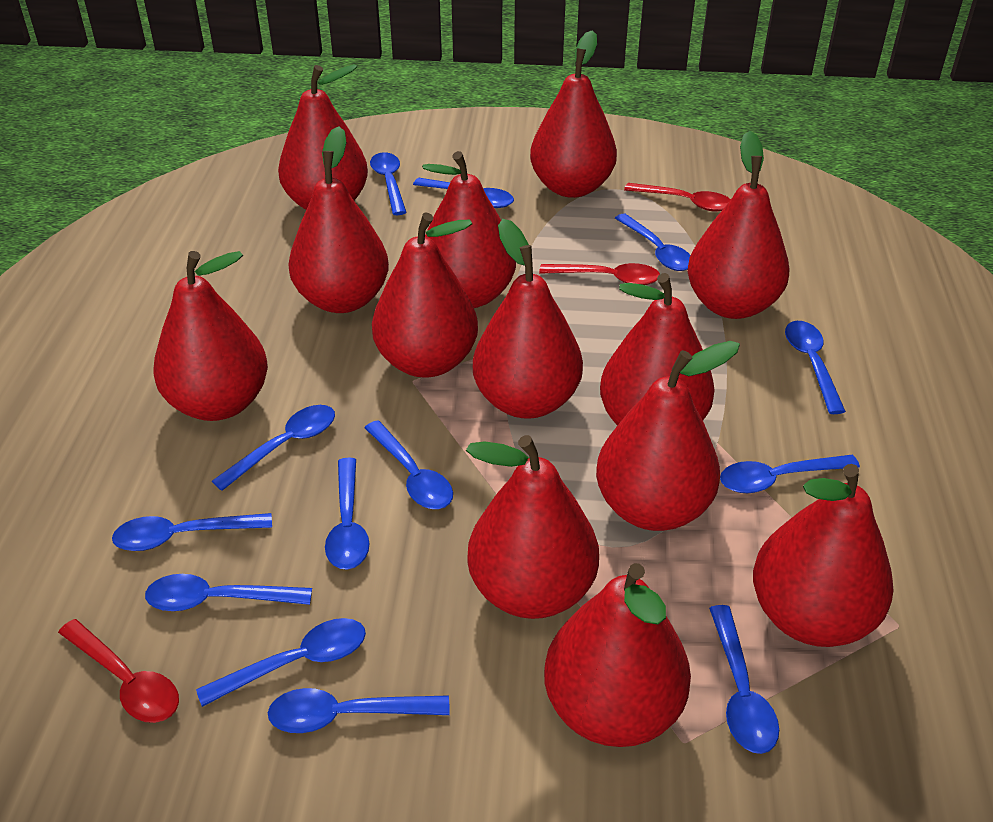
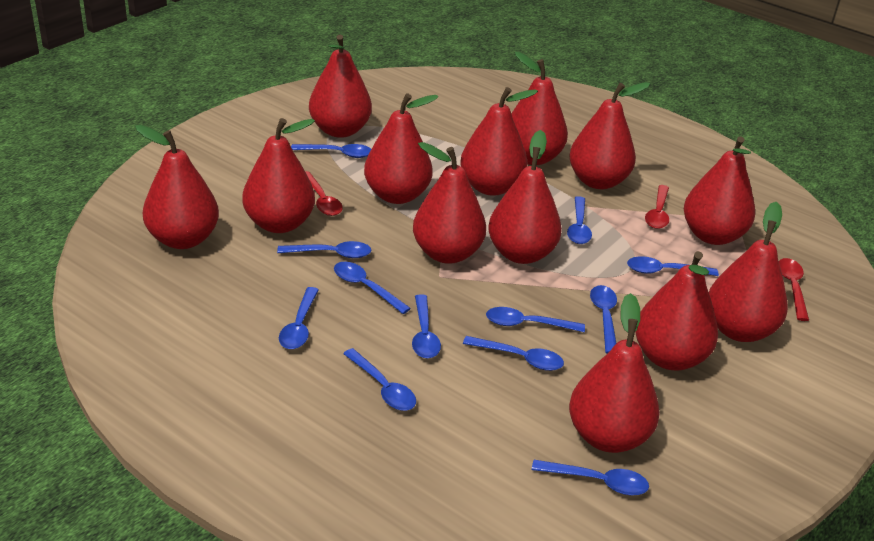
blue spoon: 13 -> 12

